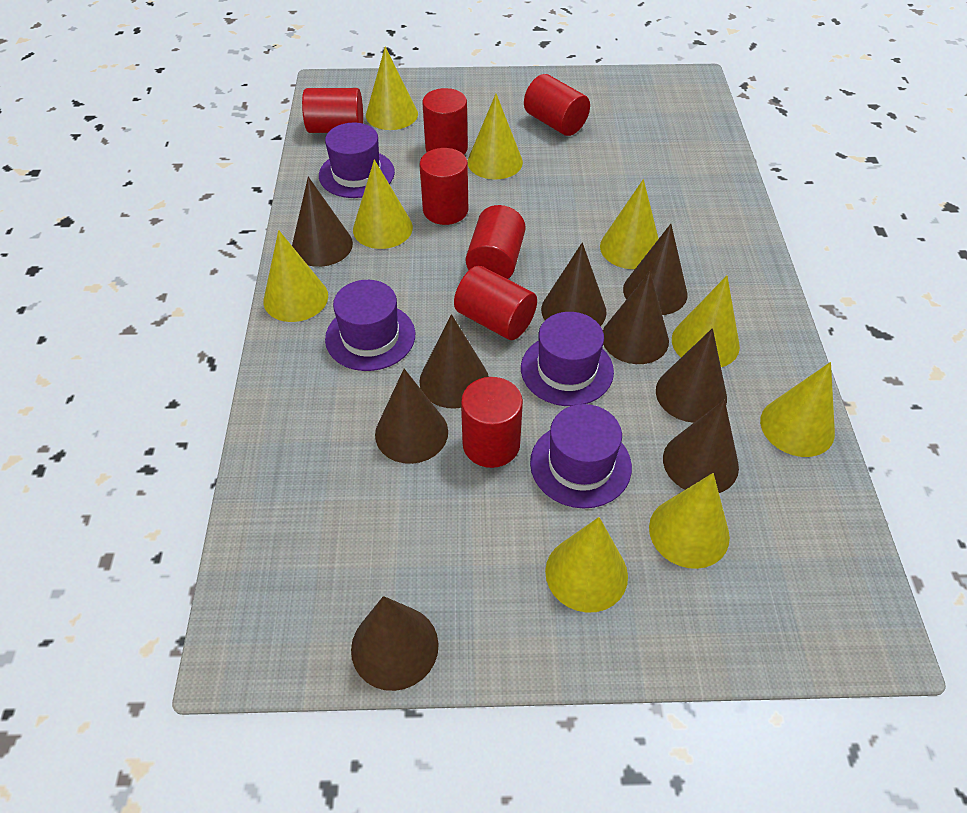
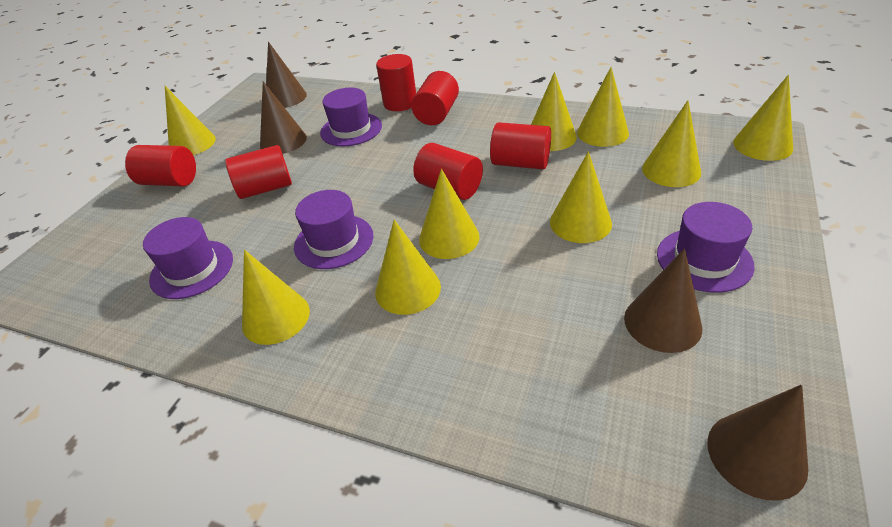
brown cone: 9 -> 4
red cylinder: 7 -> 6

